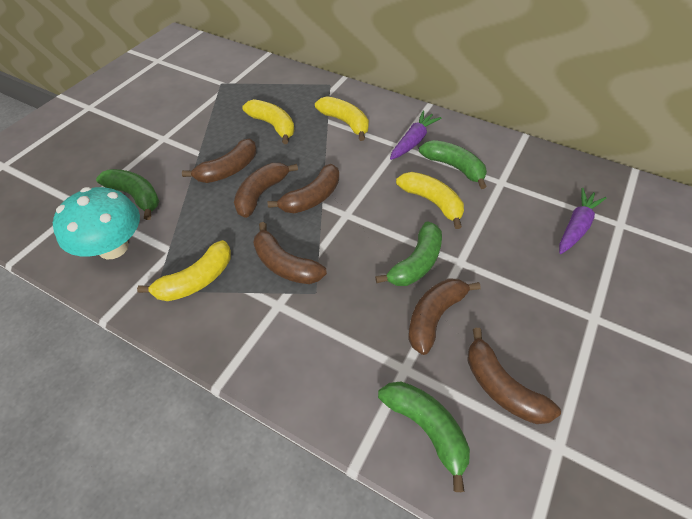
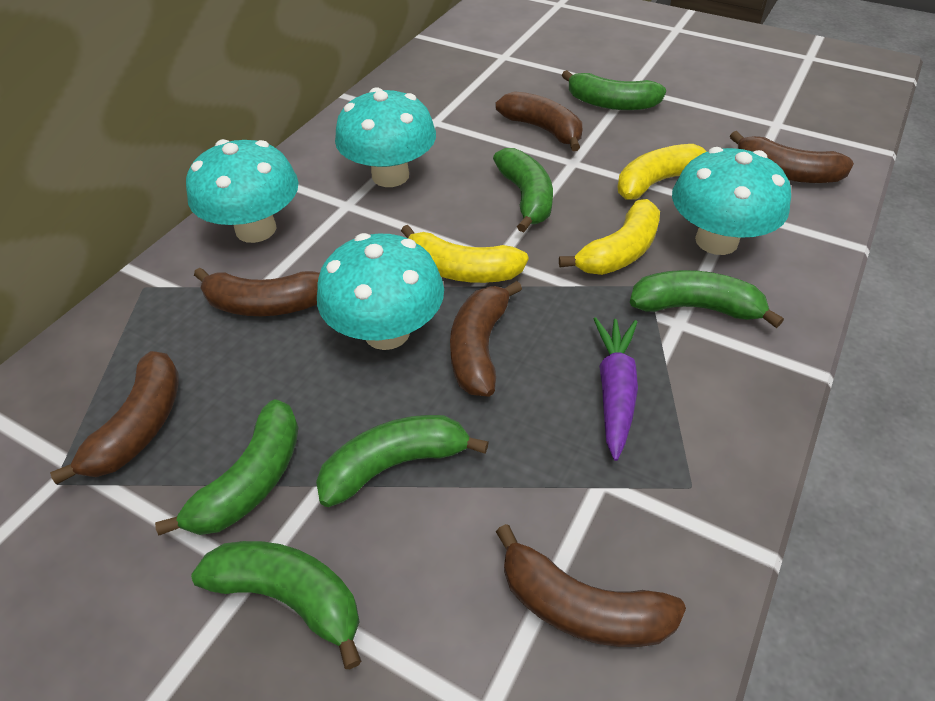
green banana: 4 -> 6
purple carrot: 2 -> 1
turquoise mushroom: 1 -> 4
yellow banana: 4 -> 3

